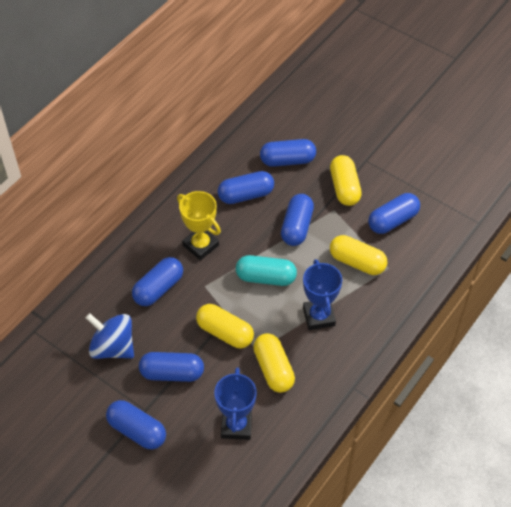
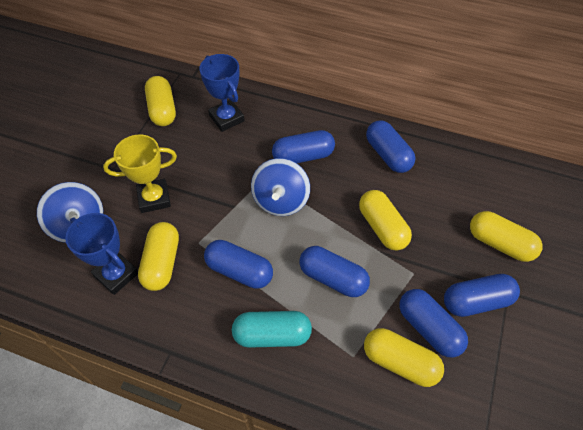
blue capsule: 7 -> 6
blue spinning top: 1 -> 2
yellow capsule: 4 -> 5

